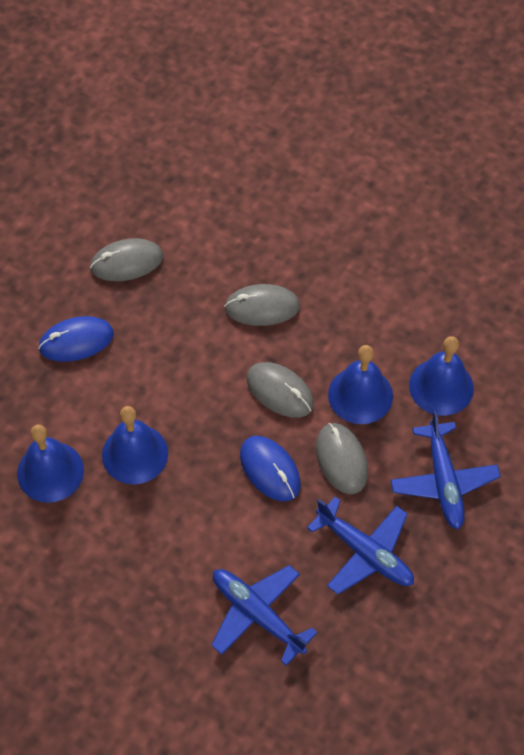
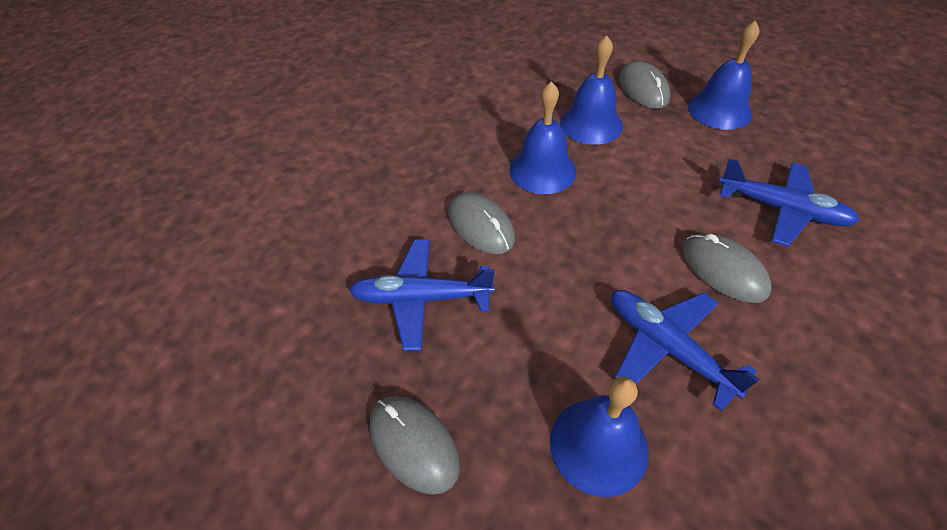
blue mouse: 2 -> 0

